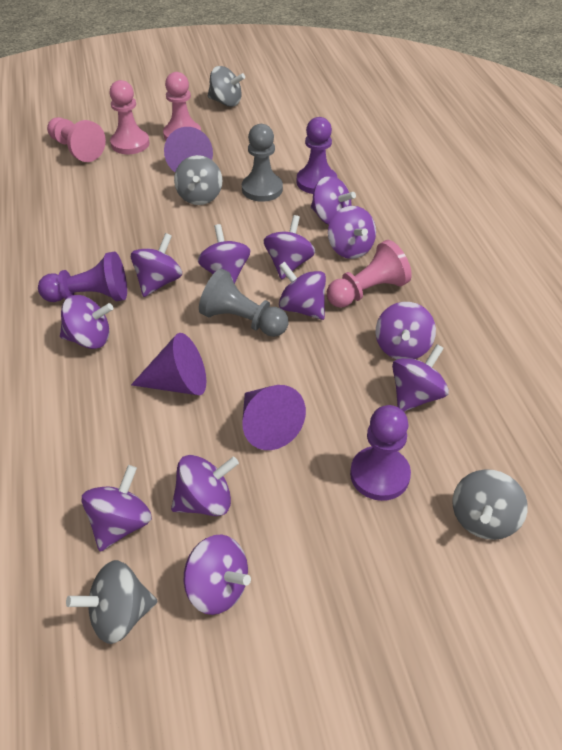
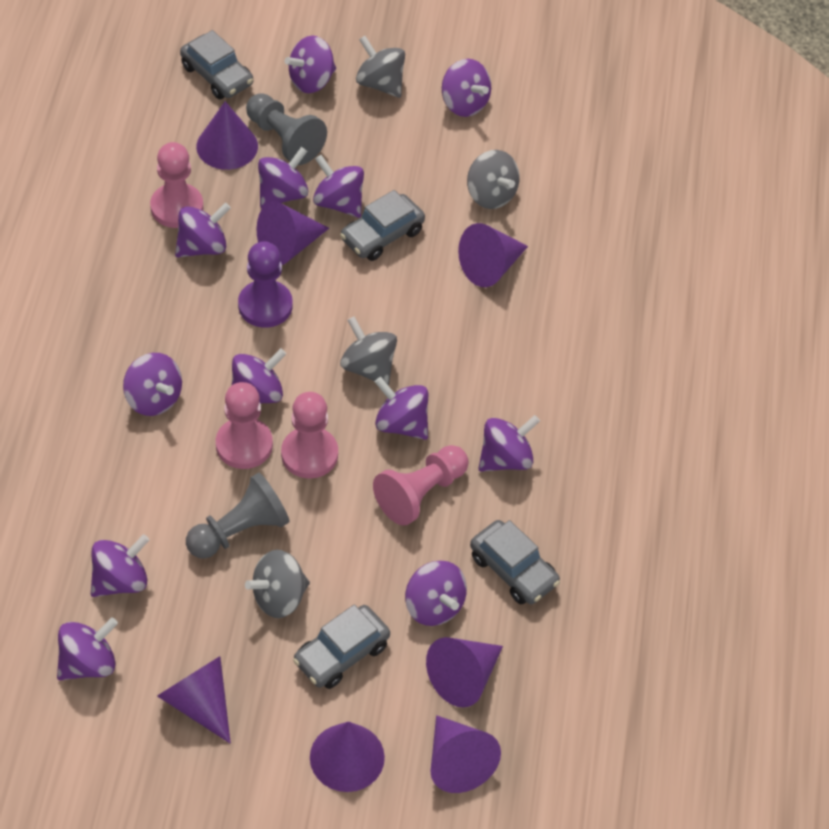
grey car: 0 -> 4
purple cone: 3 -> 7
purple pawn: 3 -> 1

